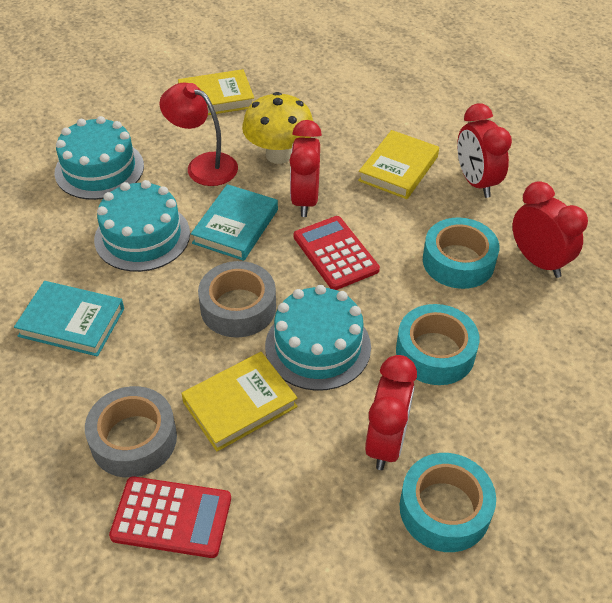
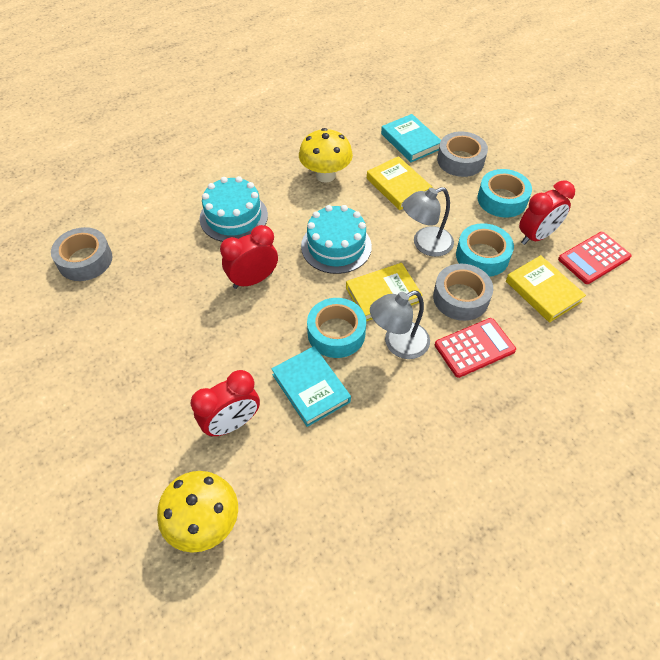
grey lamp: 0 -> 2
grey tape: 2 -> 3
red clock: 4 -> 3
red lamp: 1 -> 0
turquoise cake: 3 -> 2
yellow mushroom: 1 -> 2

